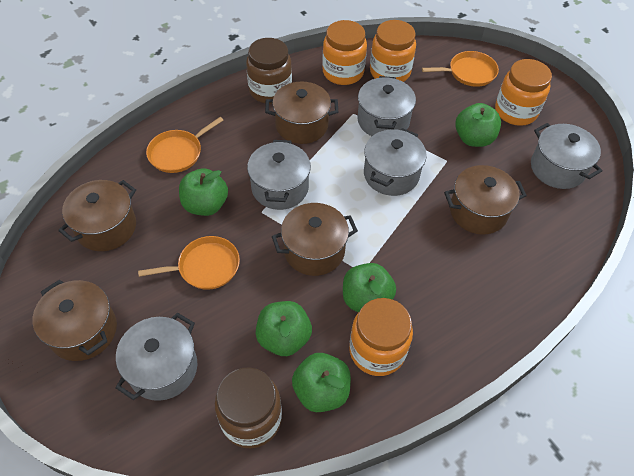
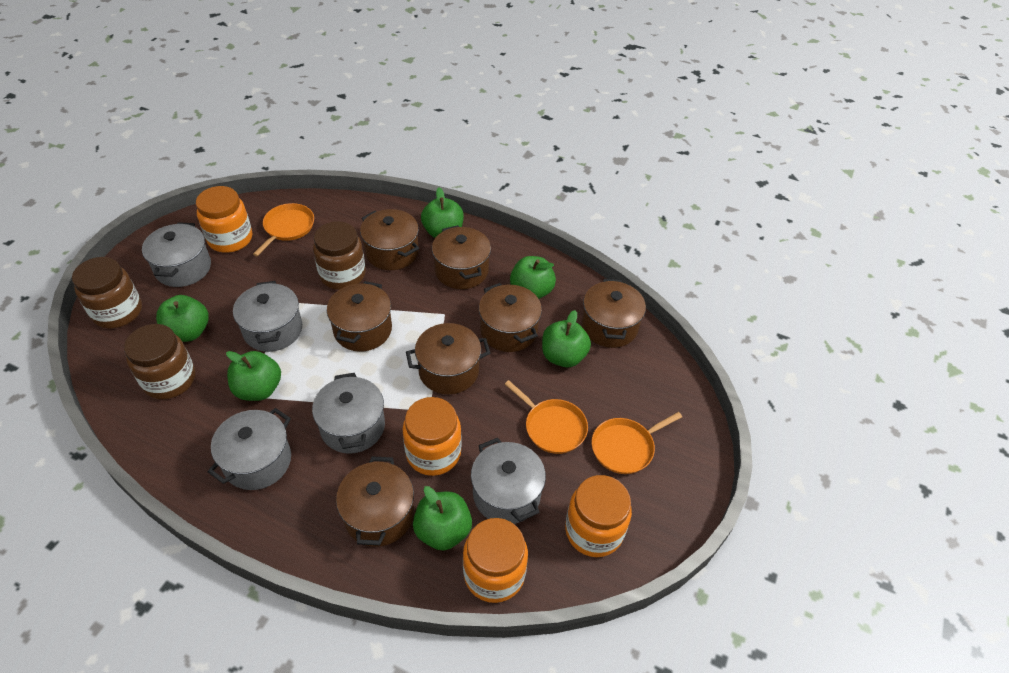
brown jar: 2 -> 3
brown pot: 5 -> 7
green apple: 5 -> 6

